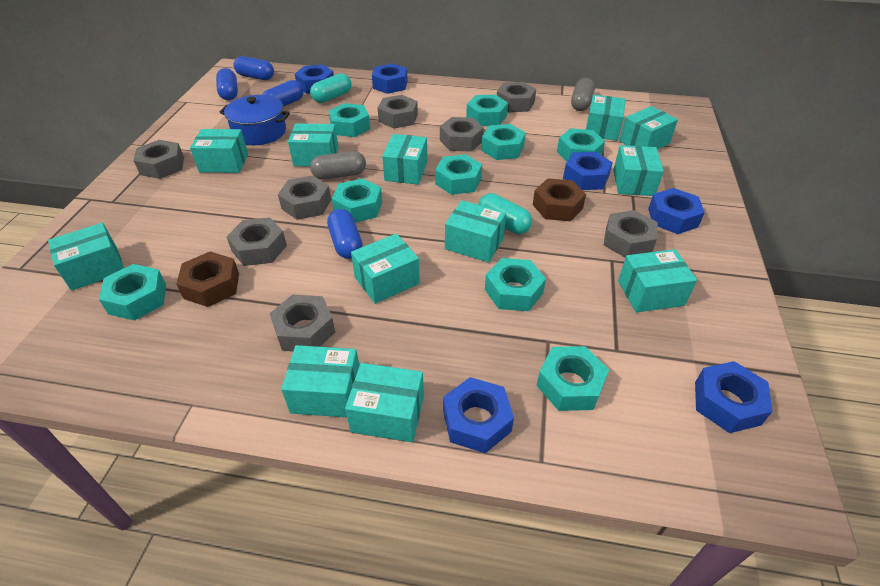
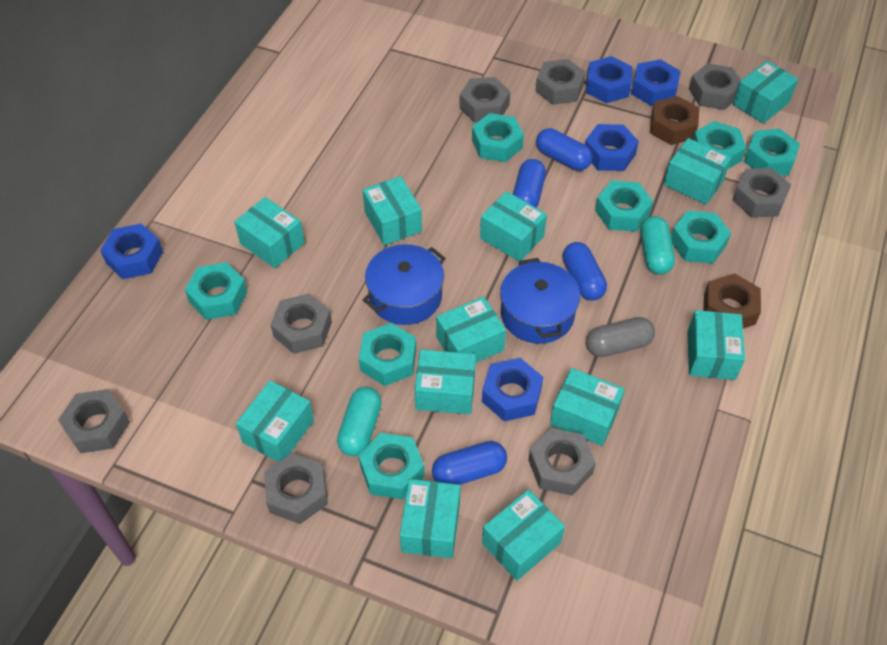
blue nut: 6 -> 5
blue pot: 1 -> 2
grey capsule: 2 -> 1
turquoise nut: 9 -> 8

